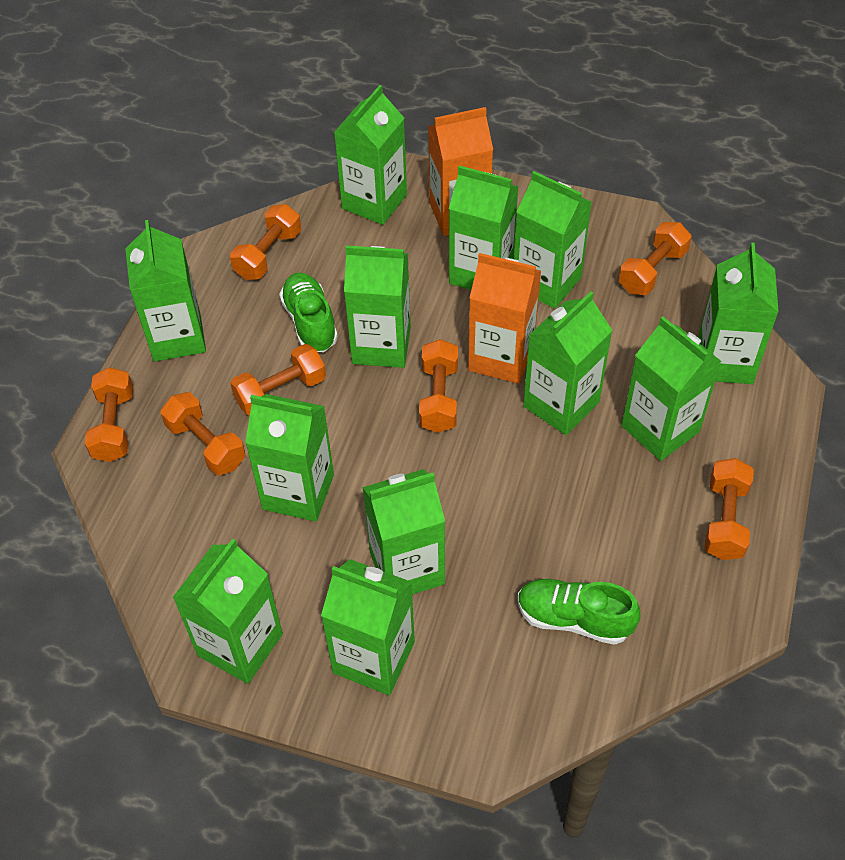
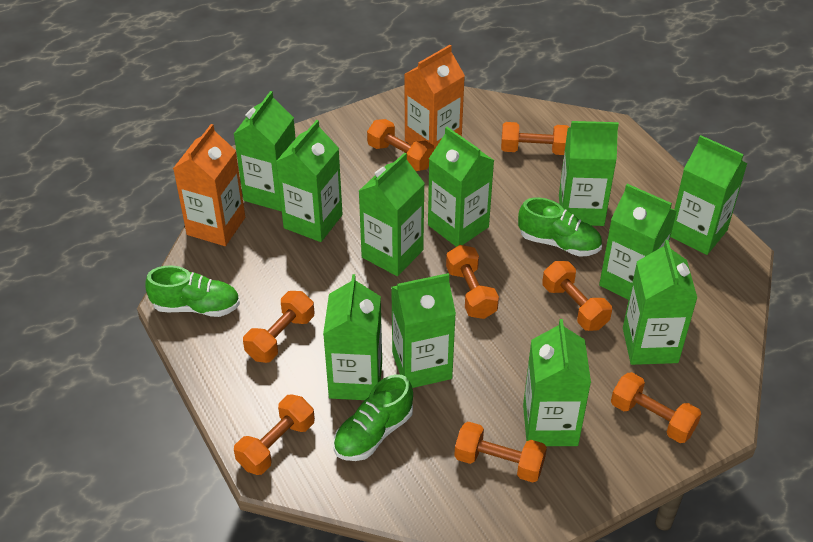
green carton: 12 -> 11
green shoe: 2 -> 3
orange dumbbell: 7 -> 8

